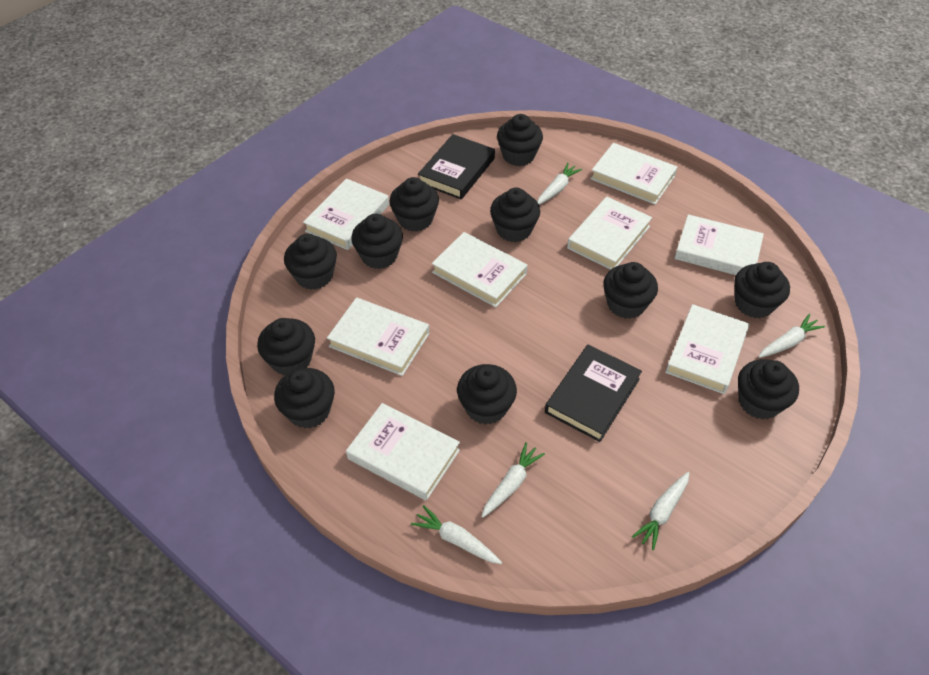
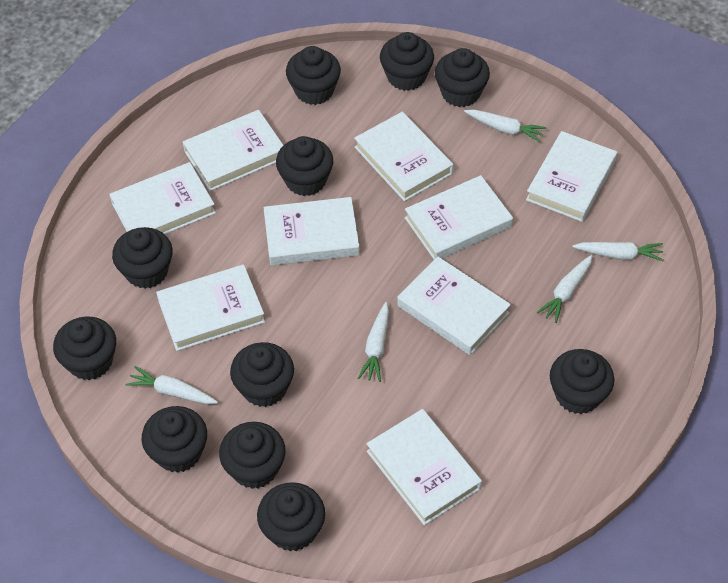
black book: 2 -> 0
white book: 8 -> 9

